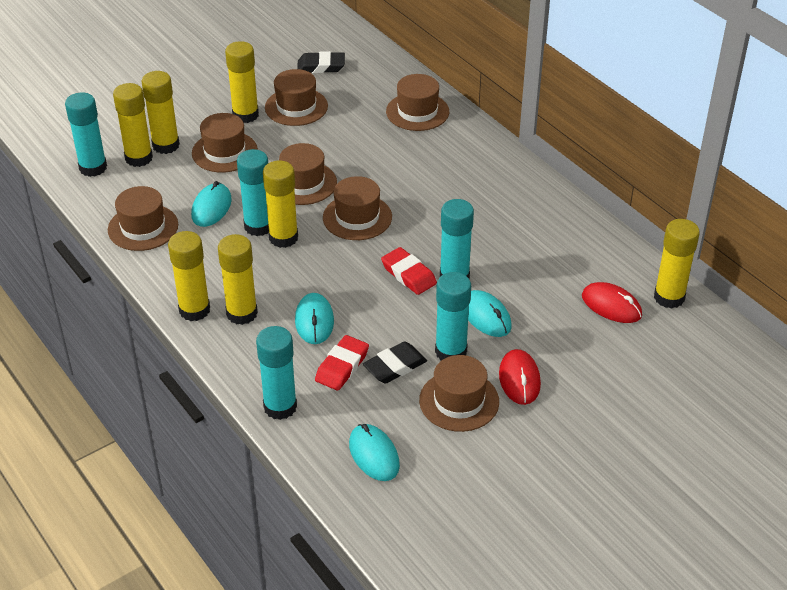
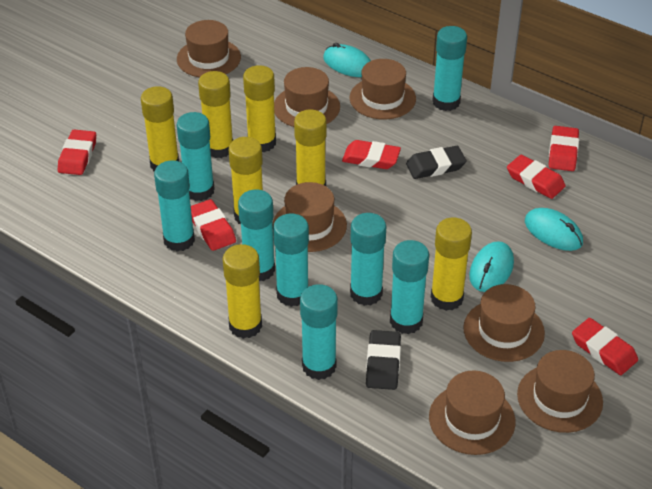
red eraser: 2 -> 6
red mouse: 2 -> 0
turquoise glue stick: 5 -> 8
turquoise mouse: 4 -> 3

